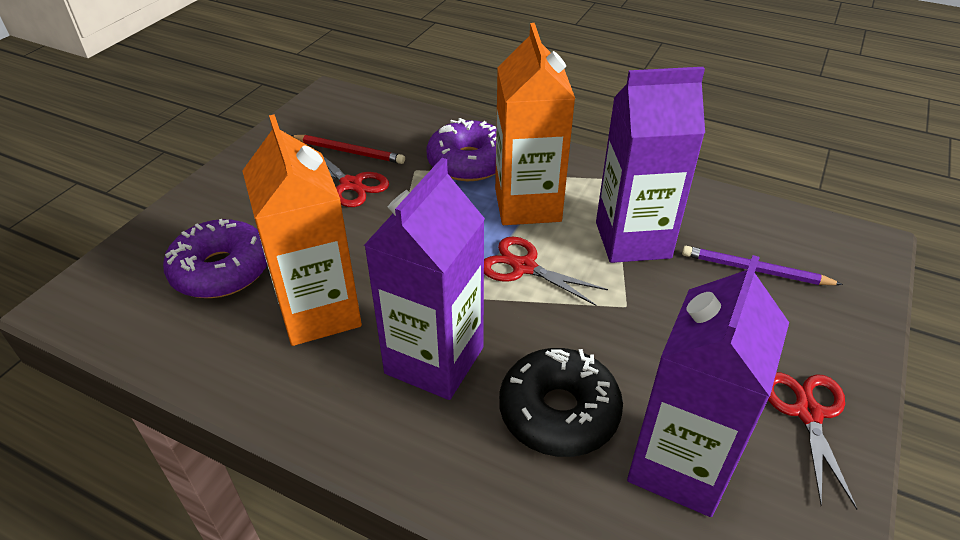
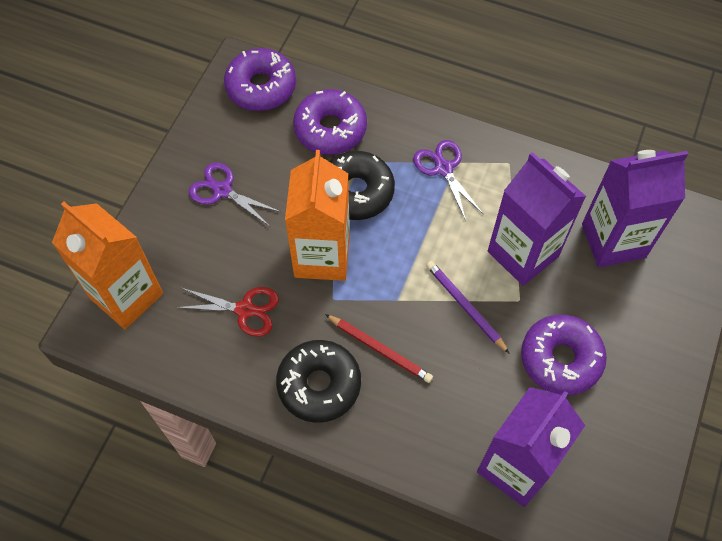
black donut: 1 -> 2
purple donut: 2 -> 3
purple scissors: 0 -> 2
red scissors: 3 -> 1

